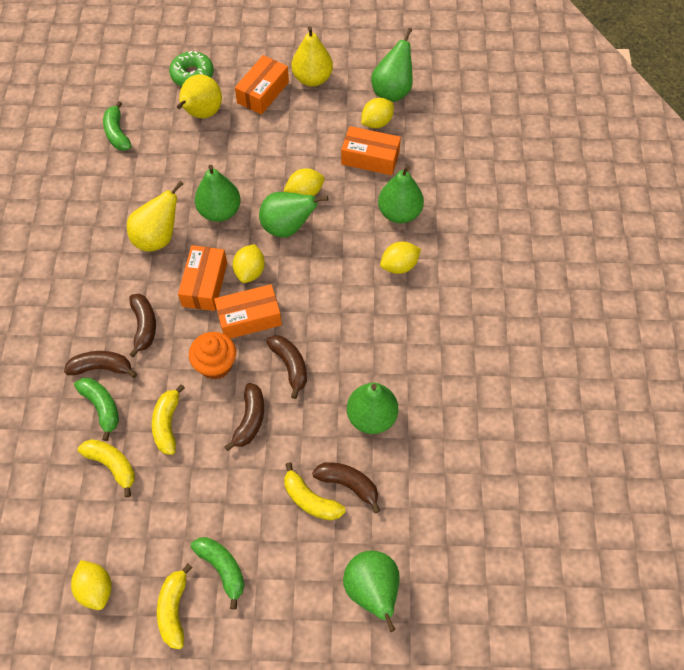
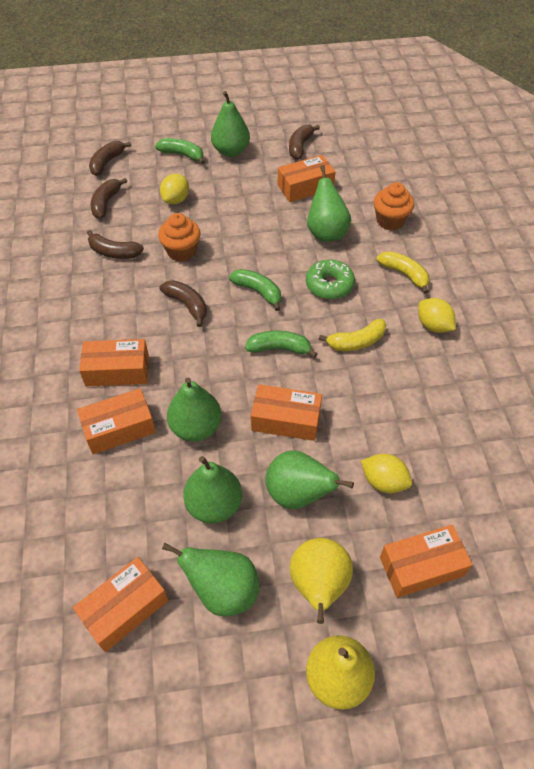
orange box: 4 -> 6
orange cupcake: 1 -> 2
yellow banana: 4 -> 2
yellow lemon: 5 -> 3
yellow pear: 3 -> 2

